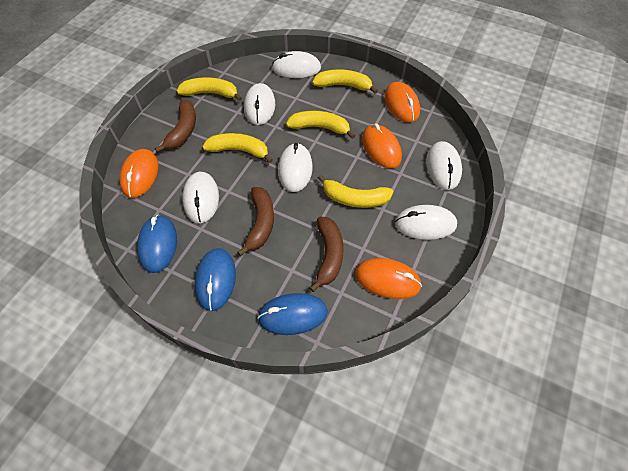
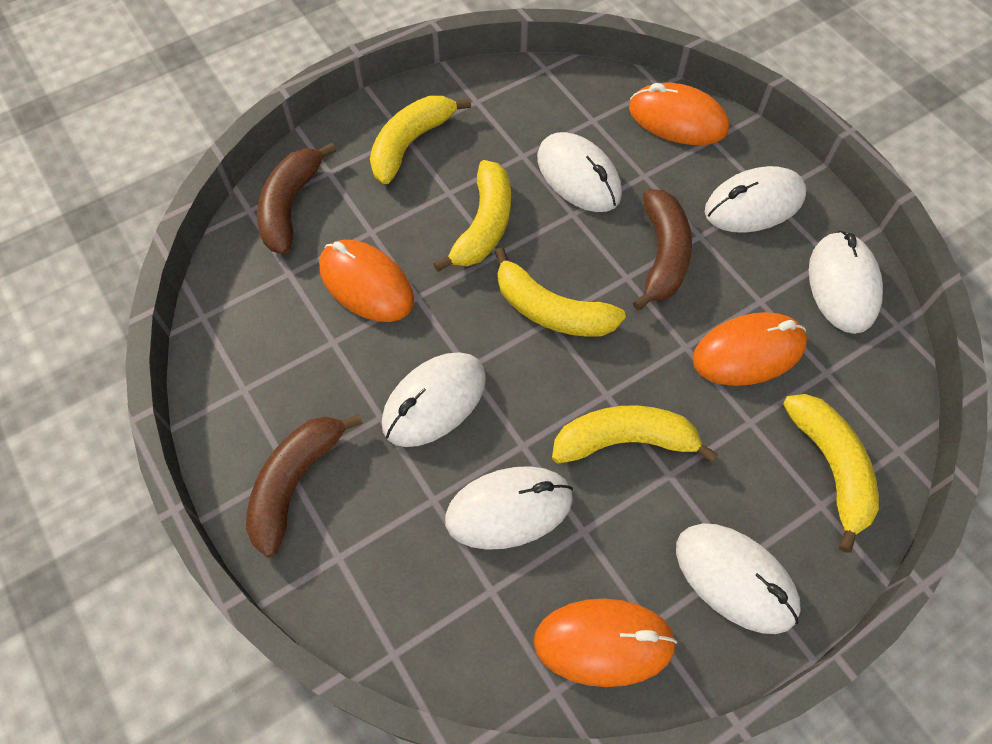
blue mouse: 3 -> 0

